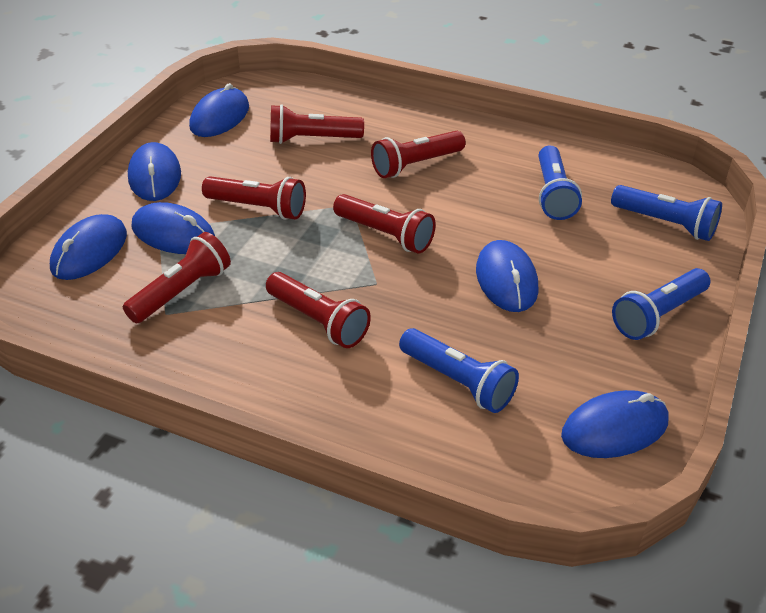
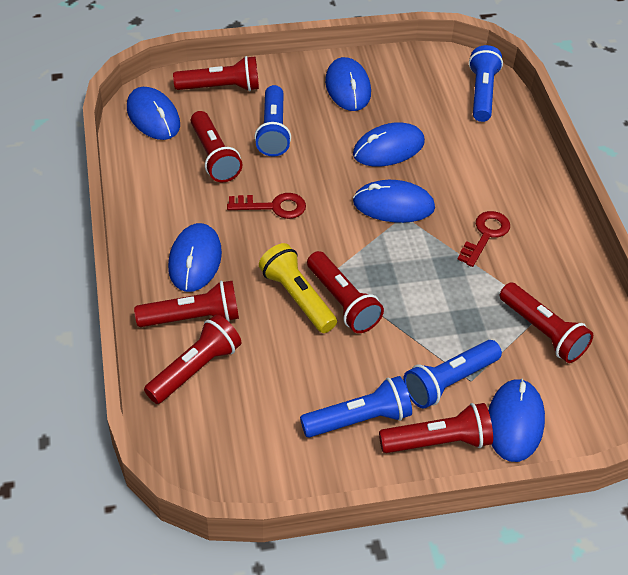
red flashlight: 6 -> 7
red key: 0 -> 2
yellow flashlight: 0 -> 1

